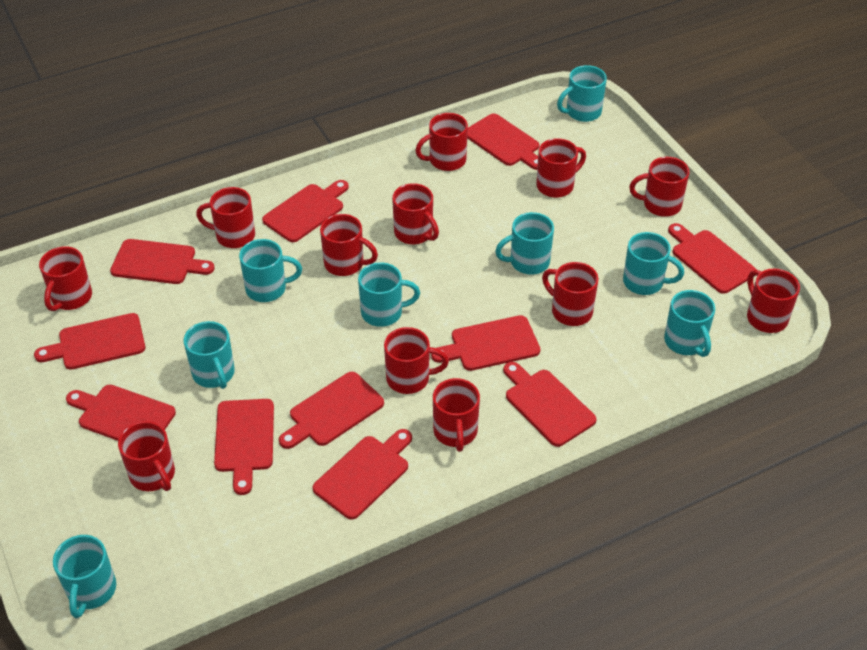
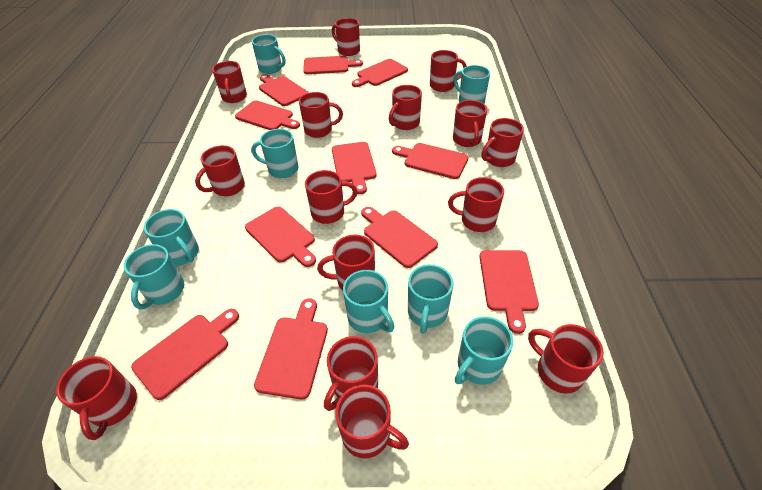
red mug: 12 -> 15

